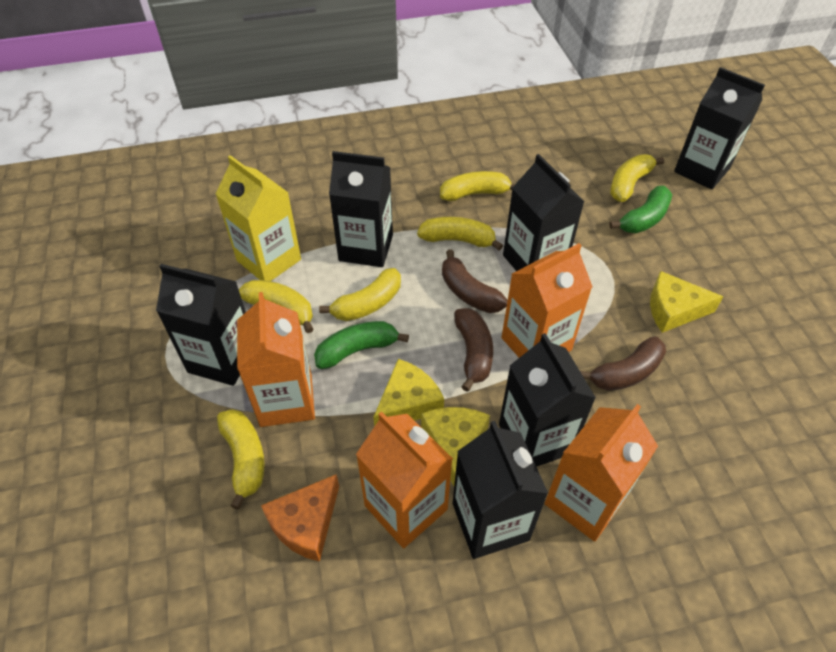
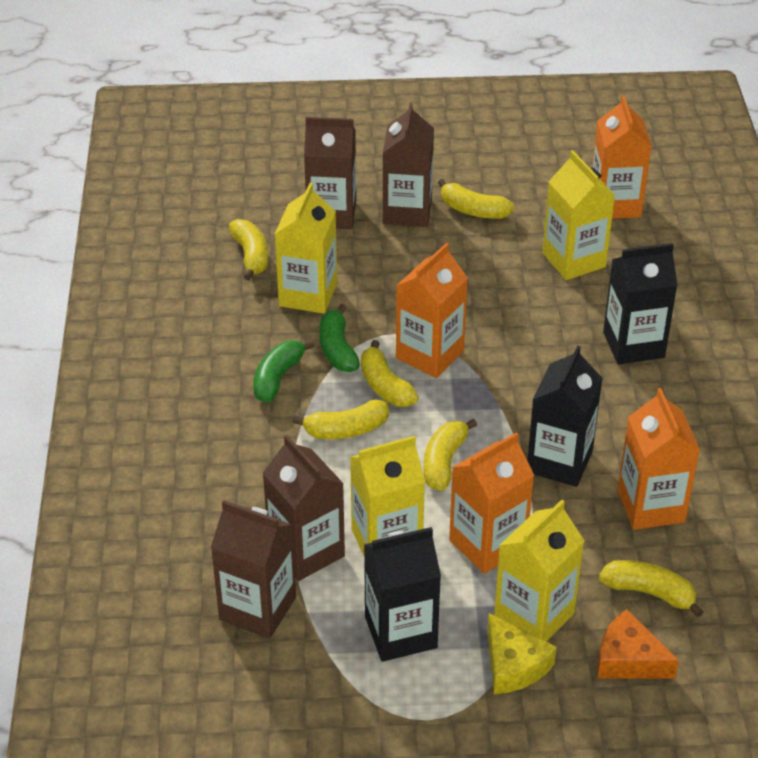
black carton: 6 -> 3
brown banana: 3 -> 0
brown carton: 0 -> 4
yellow carton: 1 -> 4
yellow cheese: 3 -> 1

